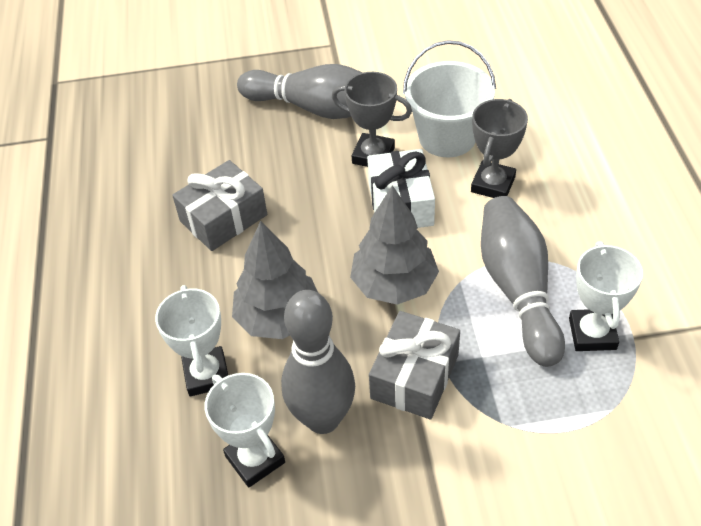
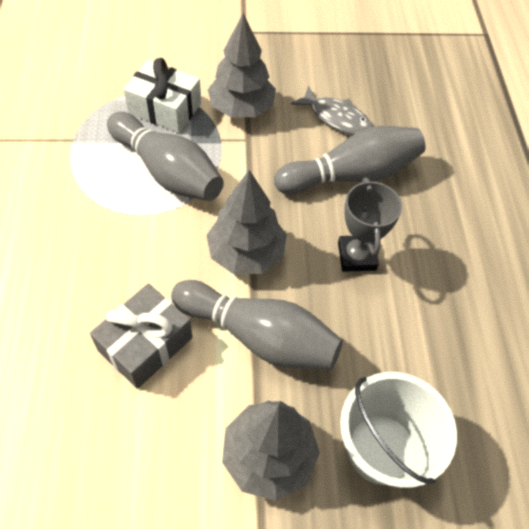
grey fish: 0 -> 1
grey gift: 2 -> 1
grey tree: 2 -> 3
grey trophy: 2 -> 1
white trophy: 3 -> 0

